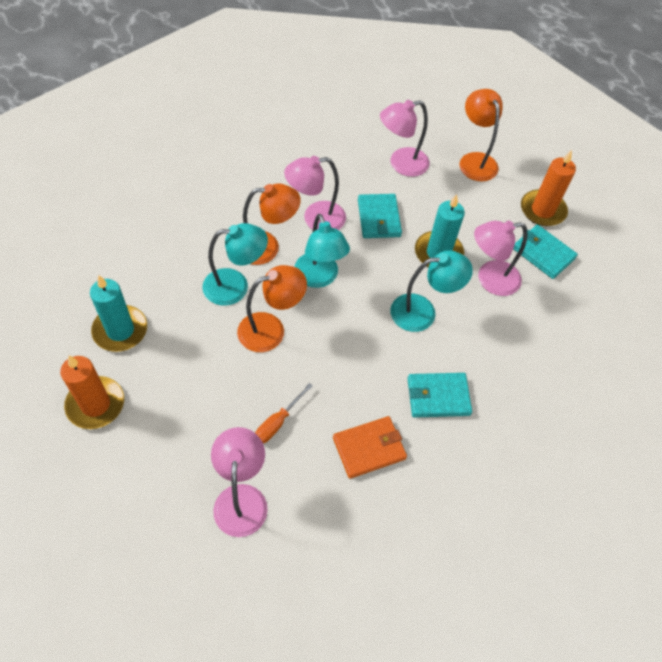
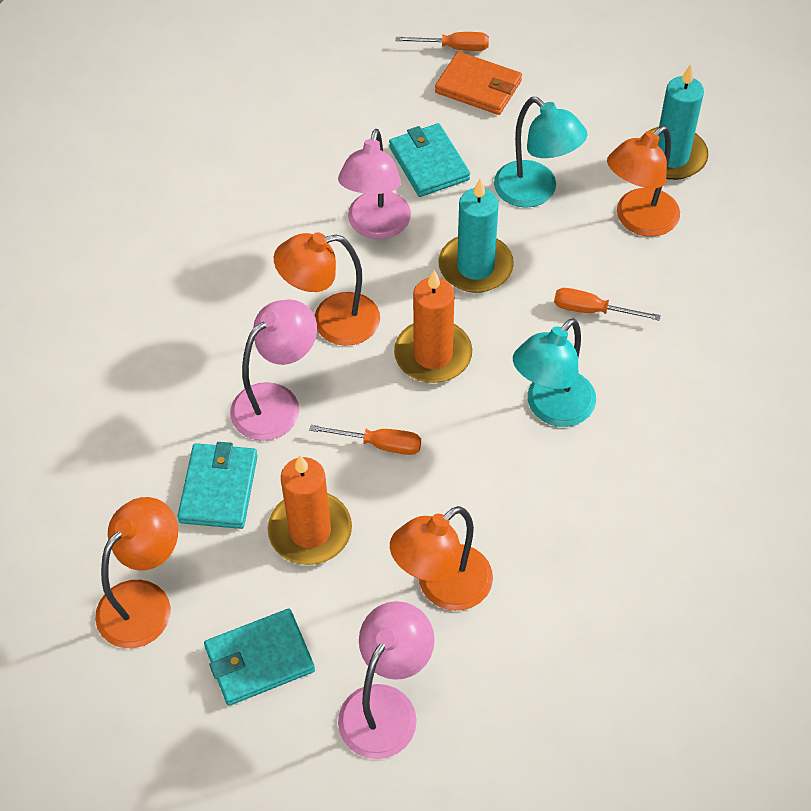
orange lamp: 3 -> 4
orange screwdriver: 1 -> 3
pink lamp: 4 -> 3
turquoise lamp: 3 -> 2

